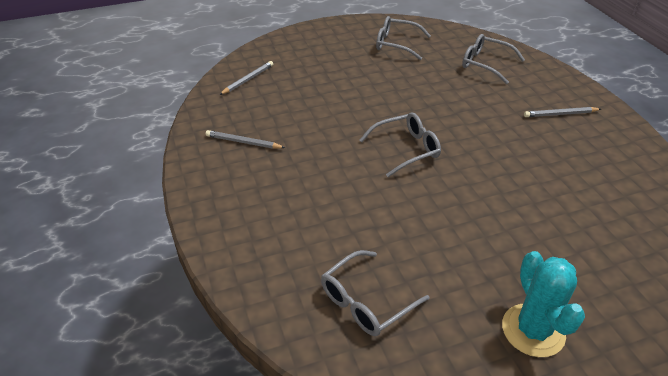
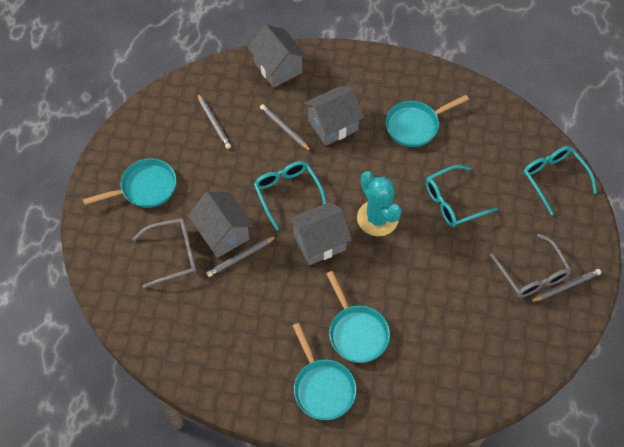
grey glasses: 4 -> 2
grey house: 0 -> 4
grey pencil: 3 -> 4
turquoise glasses: 0 -> 3
turquoise pan: 0 -> 4

